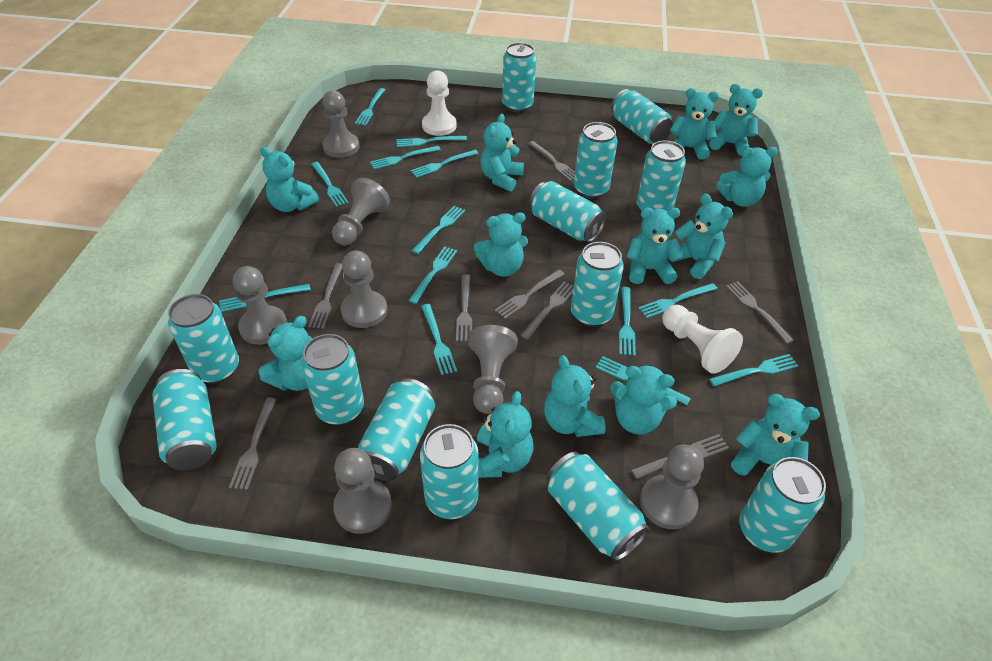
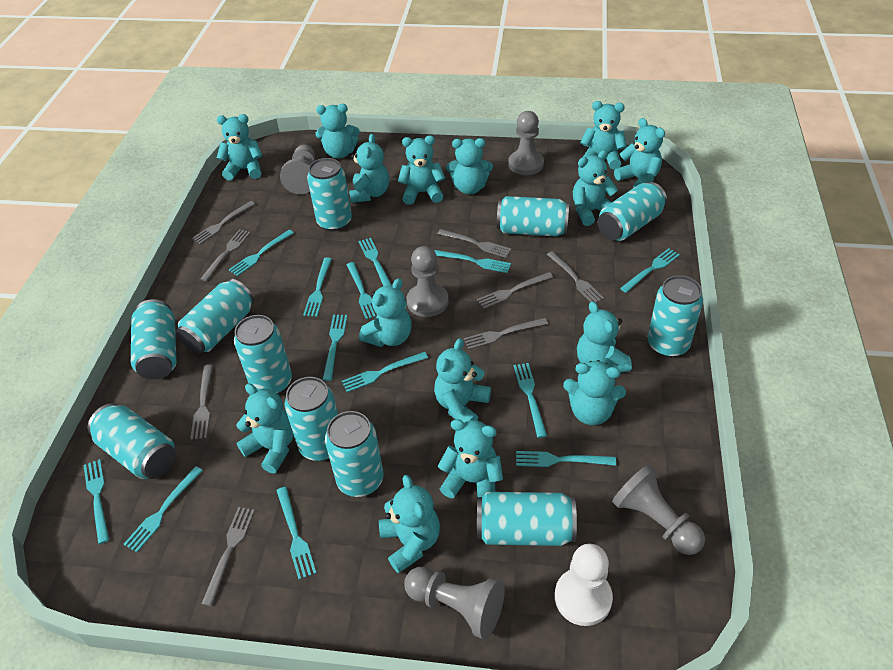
grey pawn: 7 -> 5
turquoise can: 13 -> 11
turquoise teddy bear: 13 -> 15
white pawn: 2 -> 1

